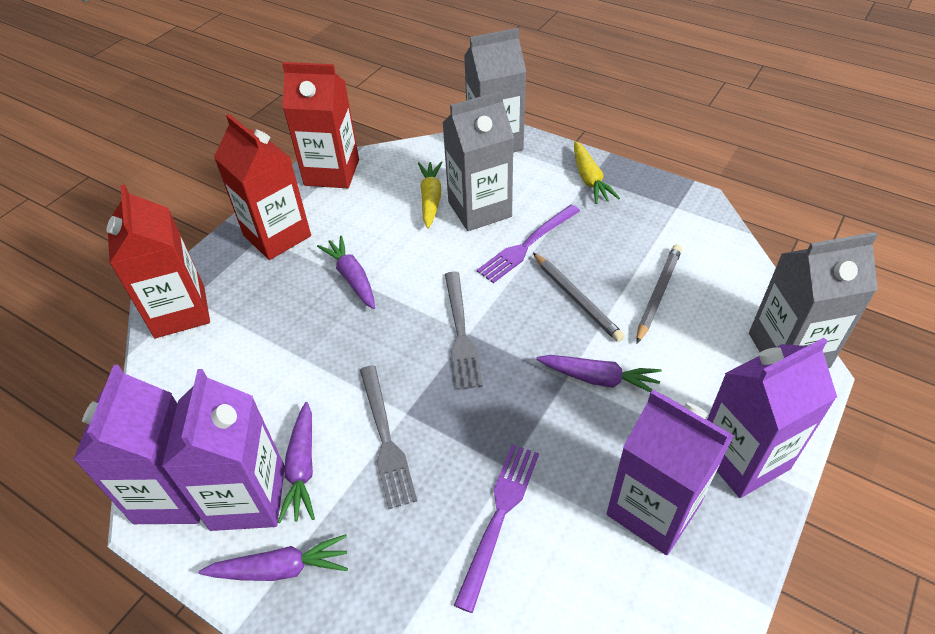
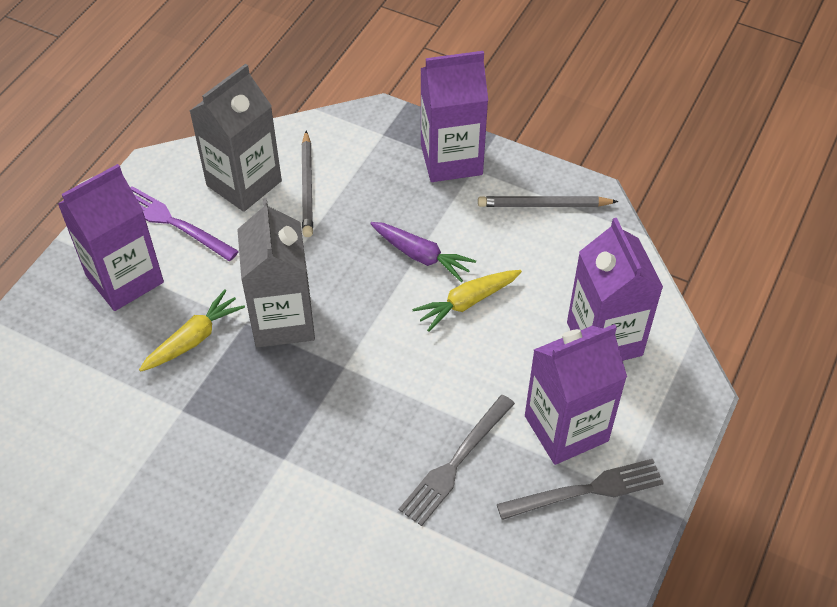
grey carton: 3 -> 2
purple carrot: 4 -> 1
purple fork: 2 -> 1
red carton: 3 -> 0

